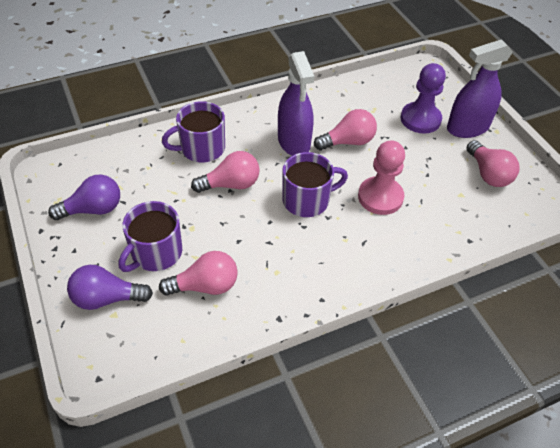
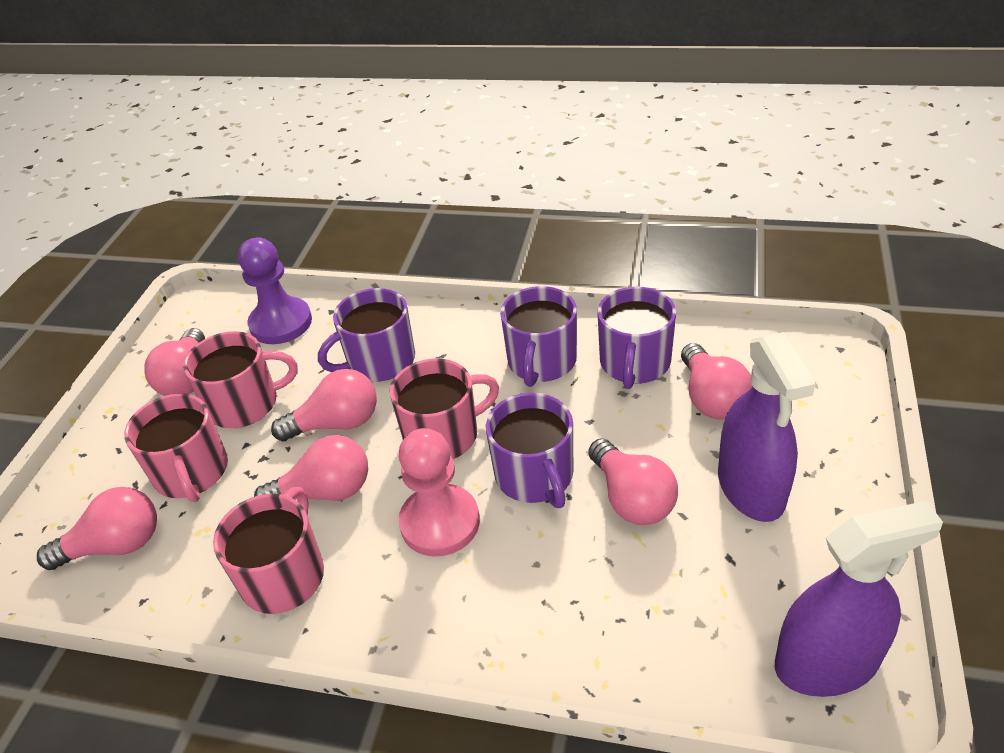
pink light bulb: 4 -> 6
pink mug: 0 -> 4
purple light bulb: 2 -> 0
purple mug: 3 -> 4

